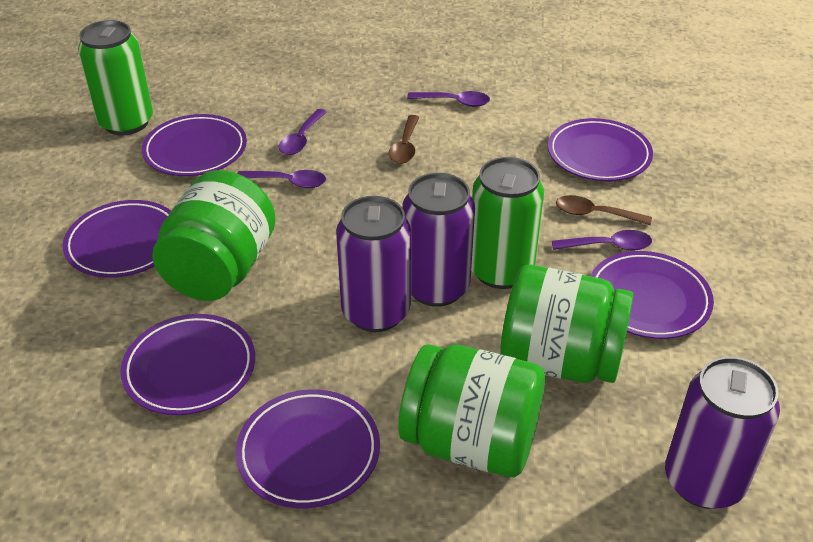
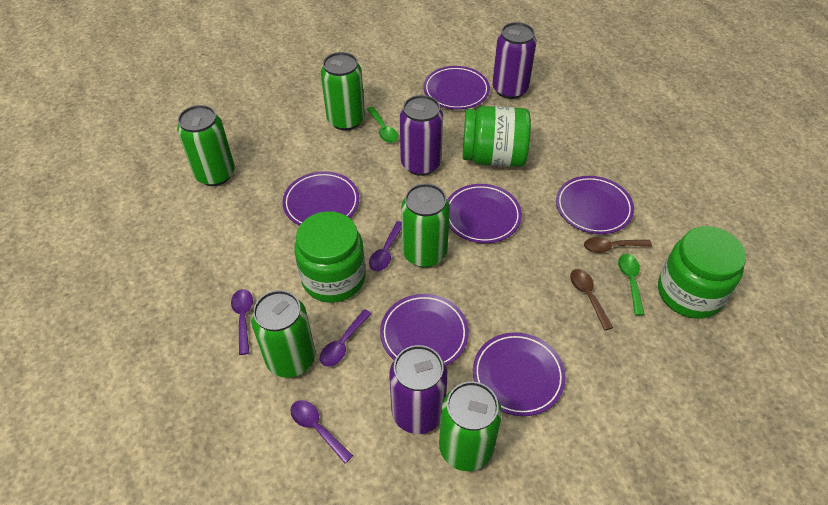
green can: 2 -> 5
green spoon: 0 -> 2

